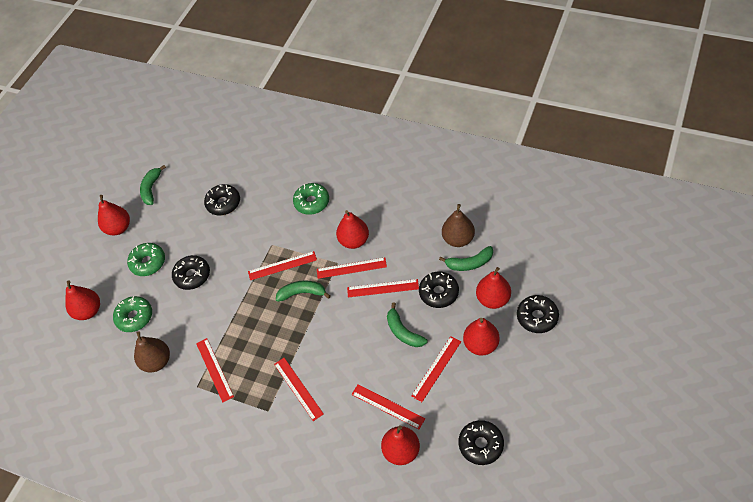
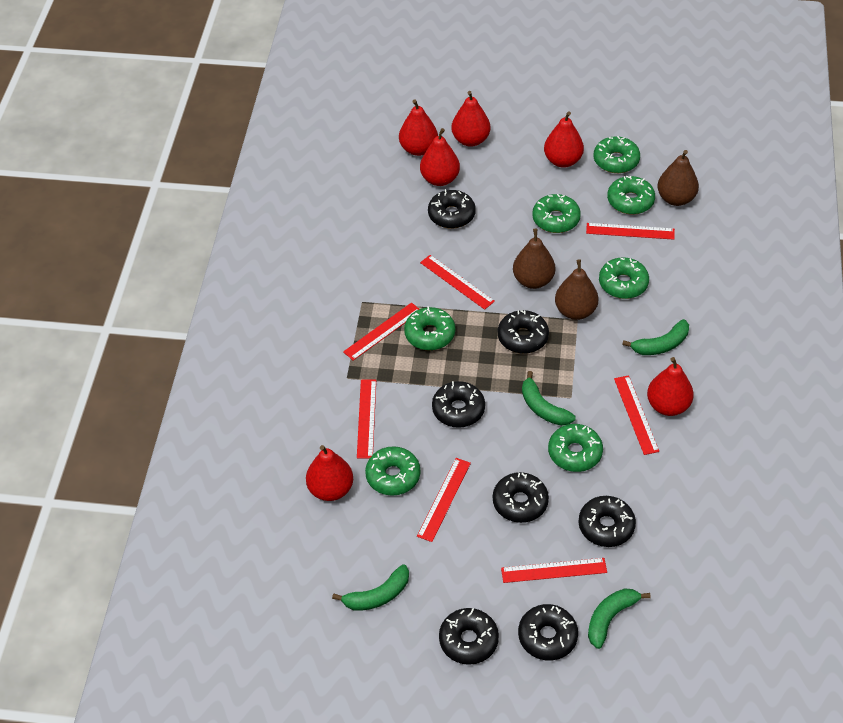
black donut: 5 -> 7
brown pear: 2 -> 3
green donut: 3 -> 7

